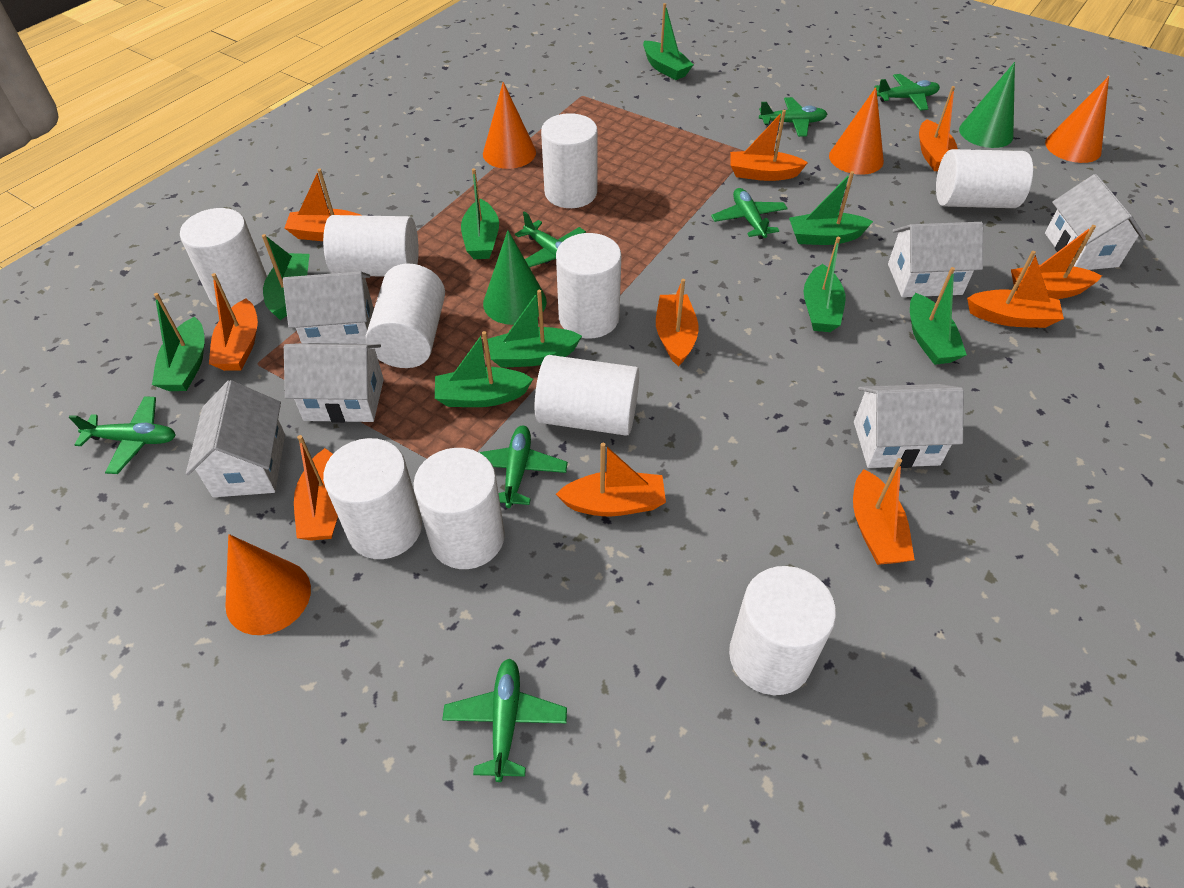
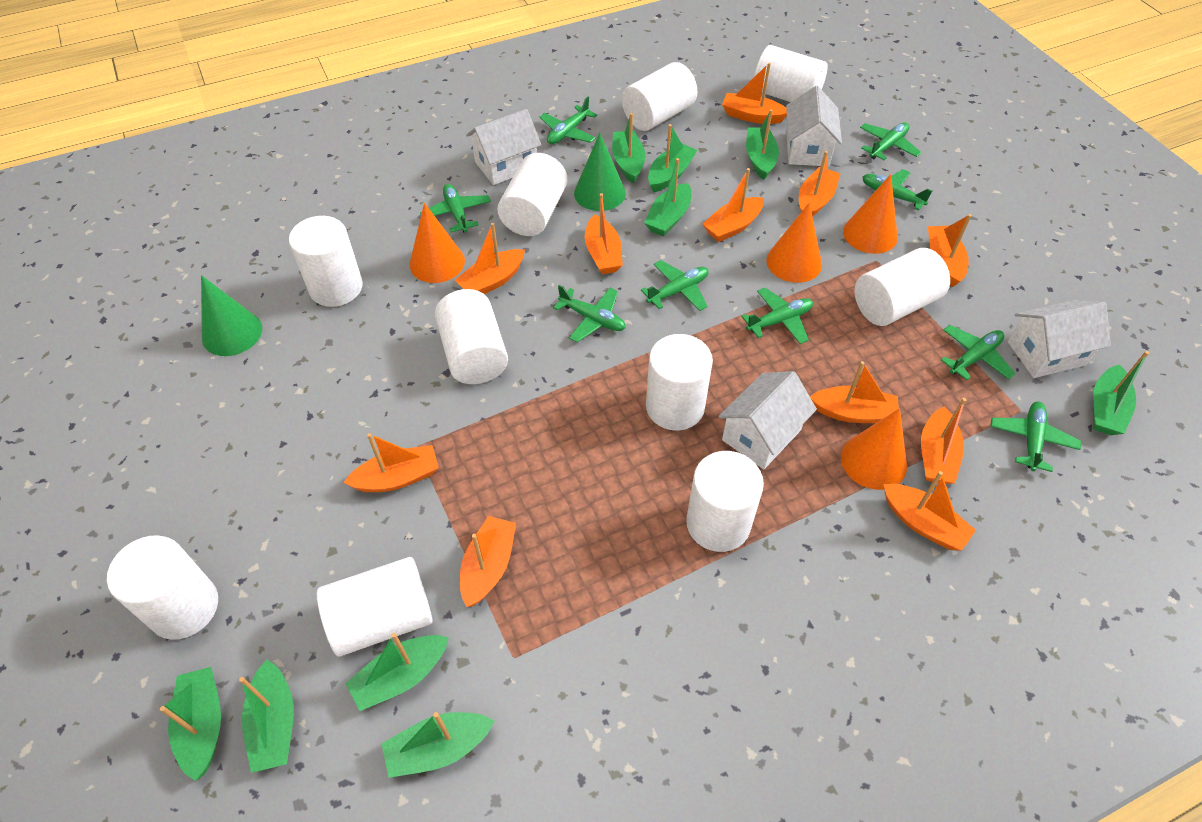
green plane: 7 -> 9
orange boat: 10 -> 11
white house: 6 -> 4

